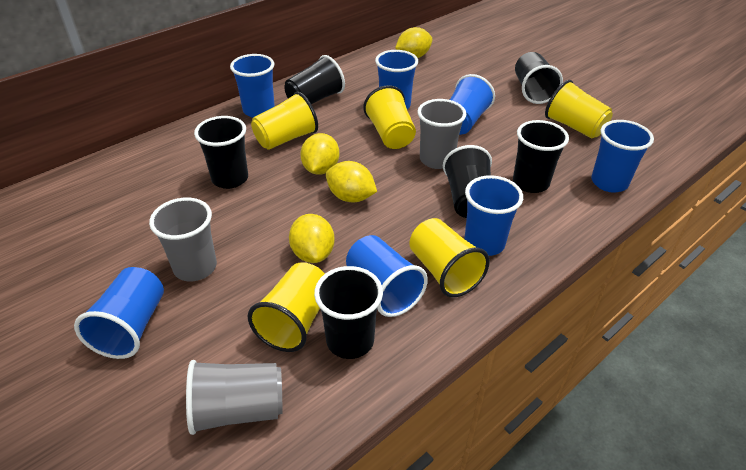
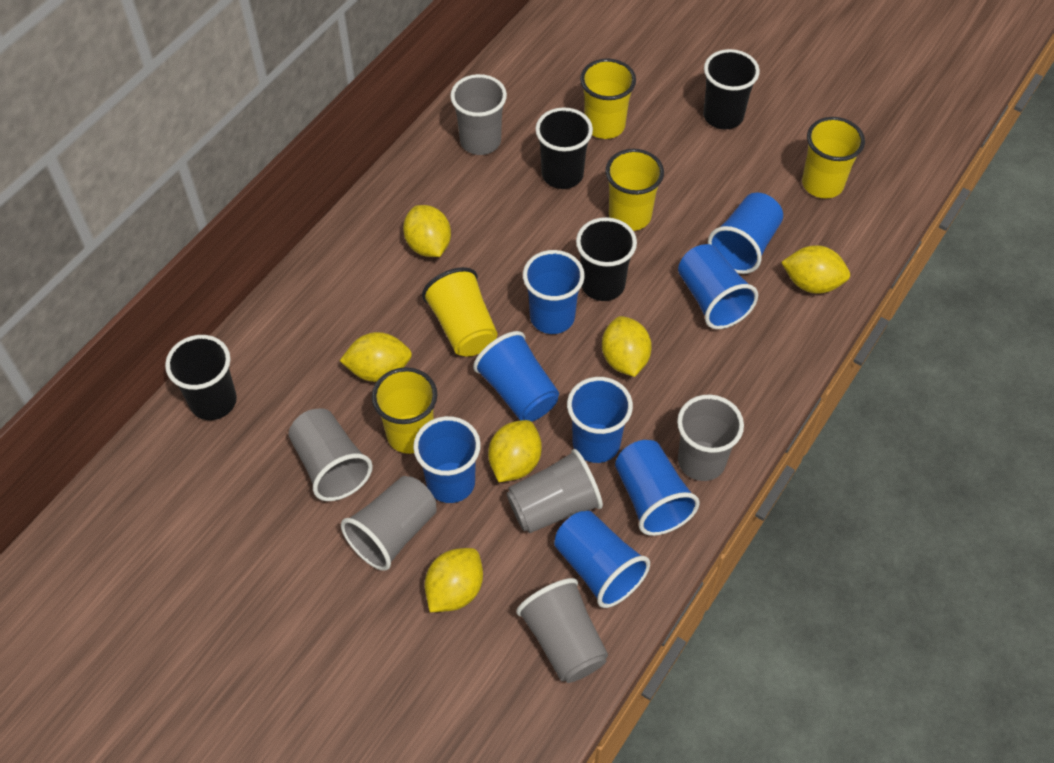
black cup: 6 -> 4
blue cup: 7 -> 8
grey cup: 3 -> 6
yellow lemon: 4 -> 6

